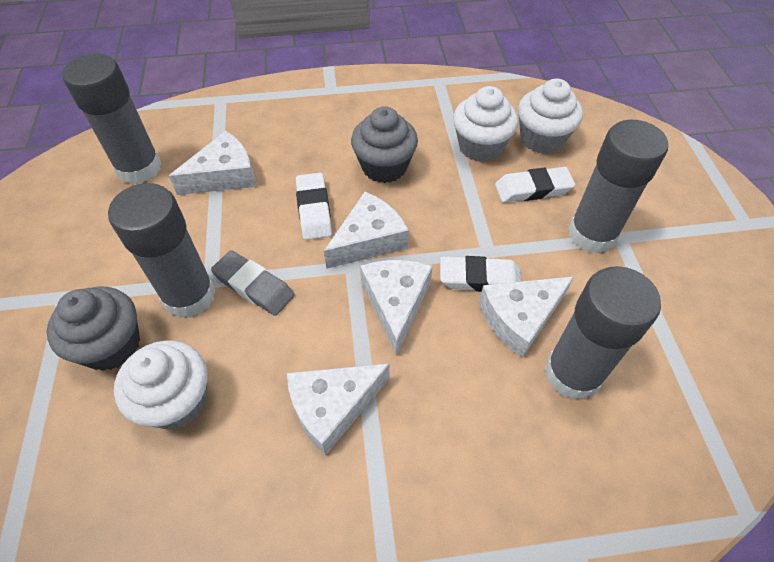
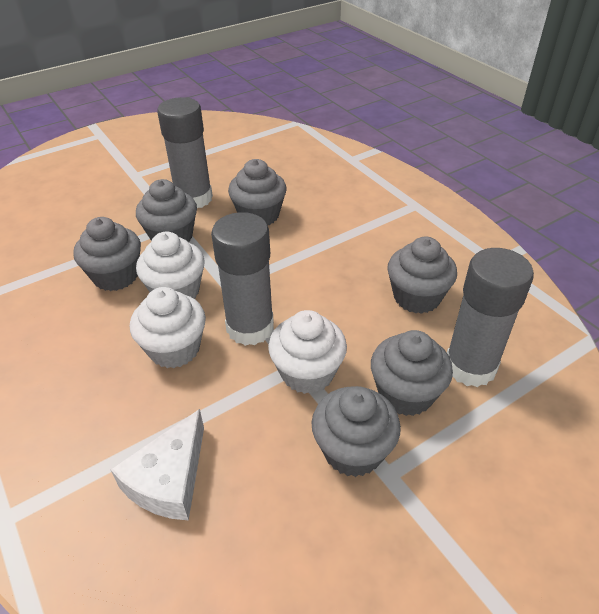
grey cupcake: 2 -> 6
grey eraser: 1 -> 0
grey glue stick: 4 -> 3
white cheese: 5 -> 1
white eraser: 3 -> 0

